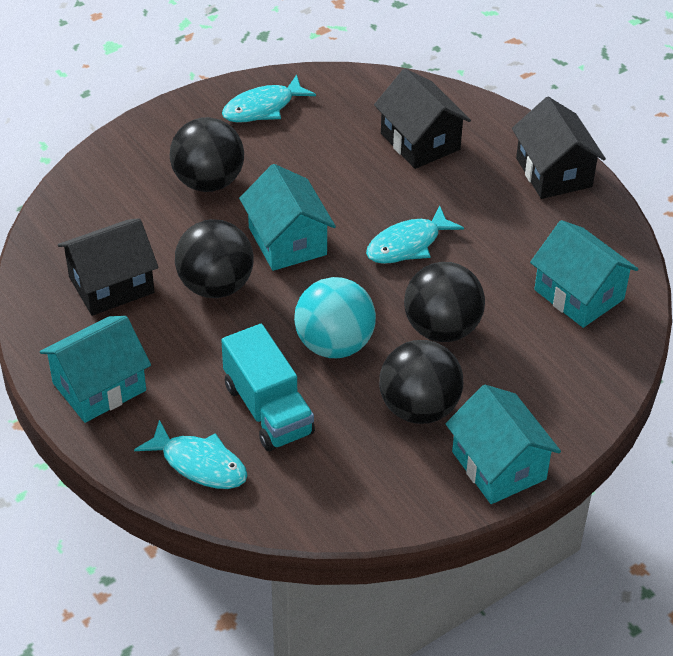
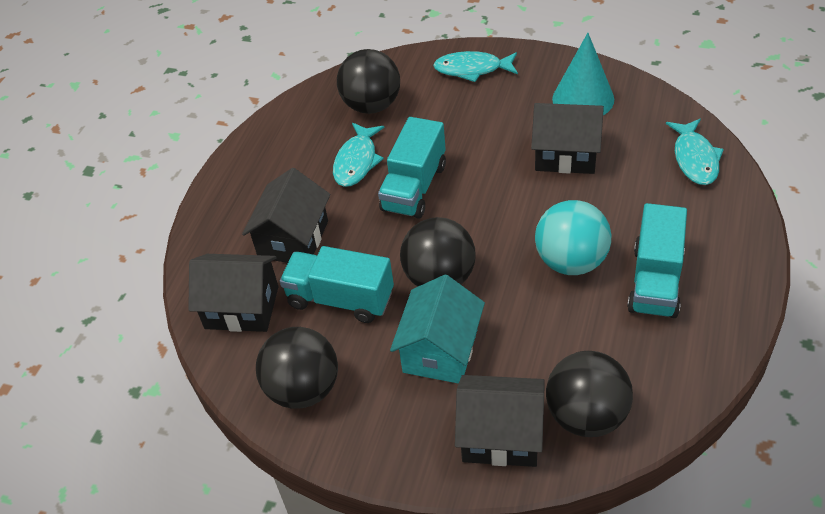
black house: 3 -> 4
turquoise cone: 0 -> 1
turquoise house: 4 -> 1
turquoise truck: 1 -> 3

